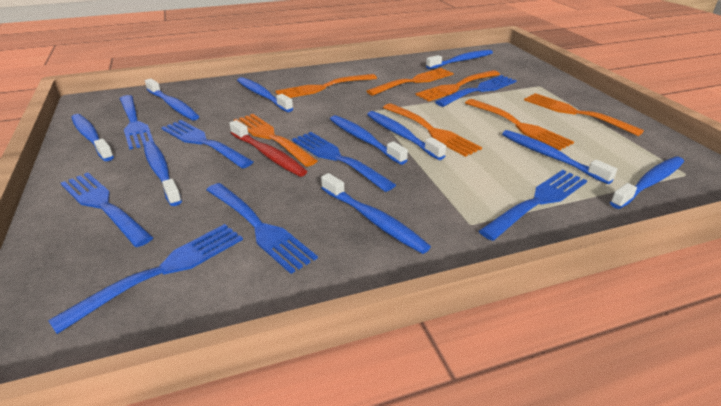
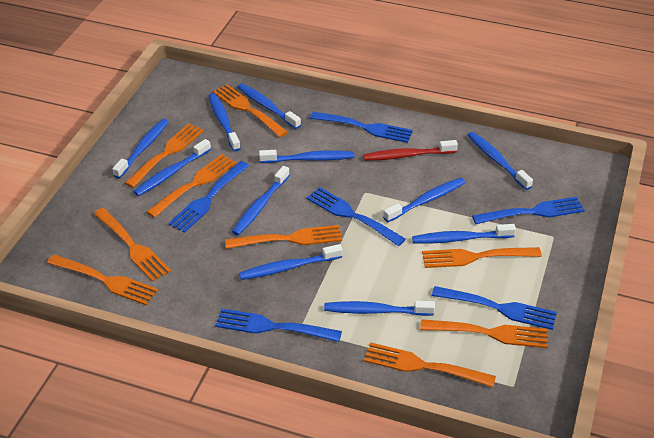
blue fork: 8 -> 6
blue toothbrush: 10 -> 11
orange fork: 7 -> 9

